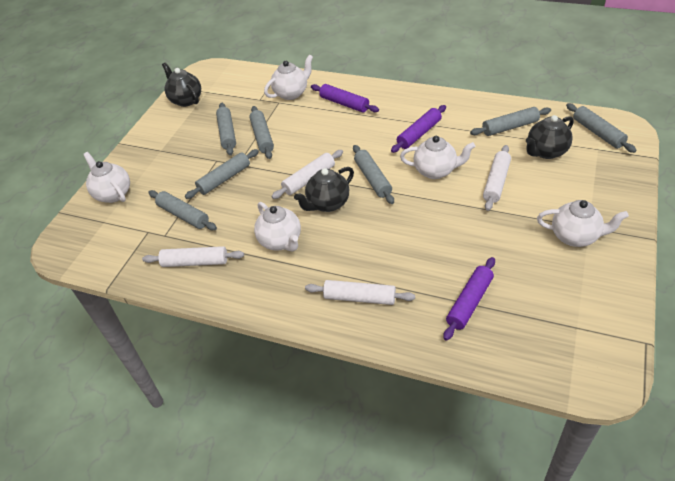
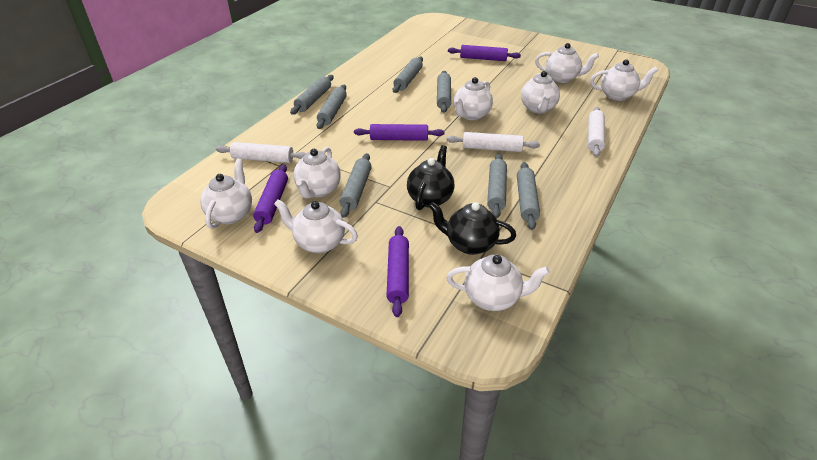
black teapot: 3 -> 2
purple rolling pin: 3 -> 4
white rolling pin: 4 -> 3
white teapot: 5 -> 8

